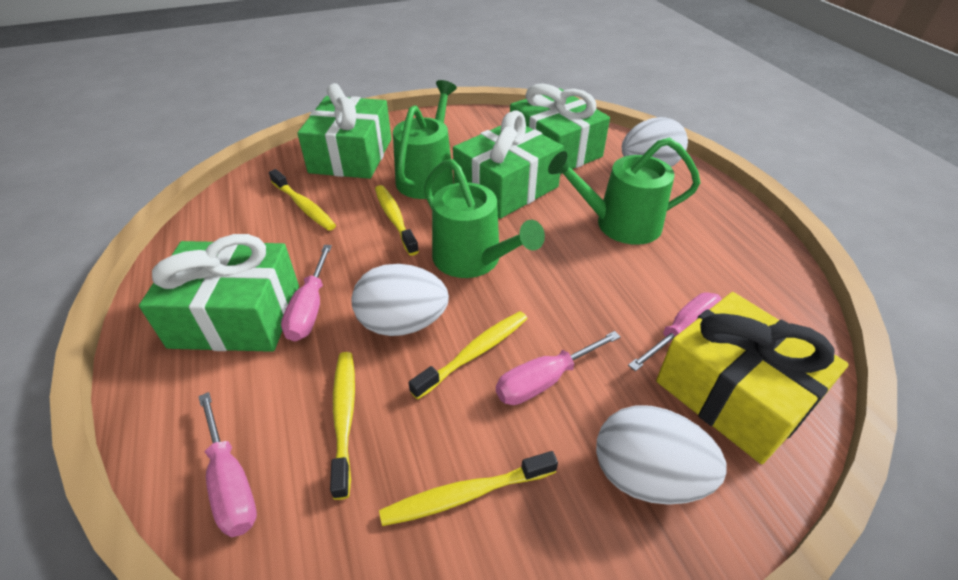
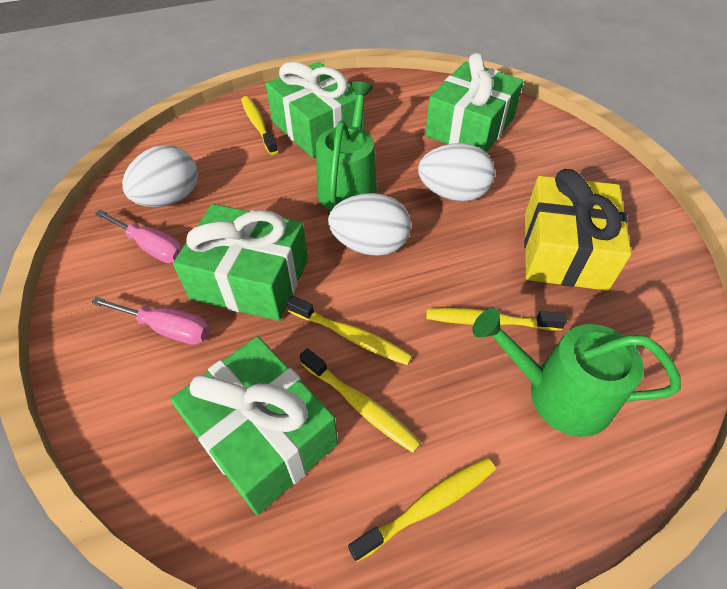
green watering can: 3 -> 2
pink screwdriver: 4 -> 2

